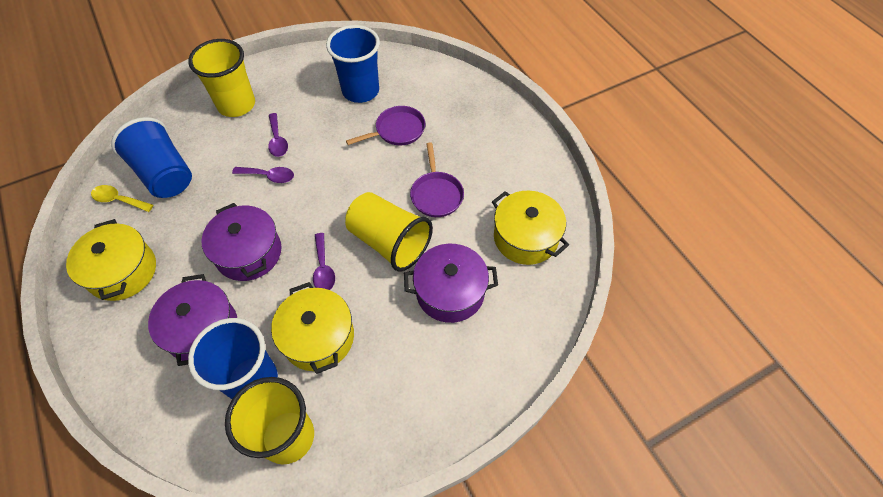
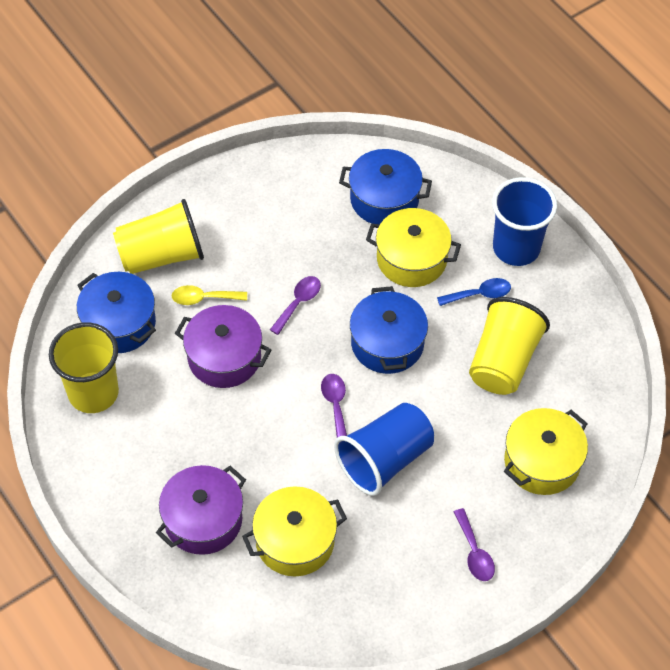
blue cup: 3 -> 2
blue pot: 0 -> 3
blue spoon: 0 -> 1
purple pan: 2 -> 0
purple pot: 3 -> 2

